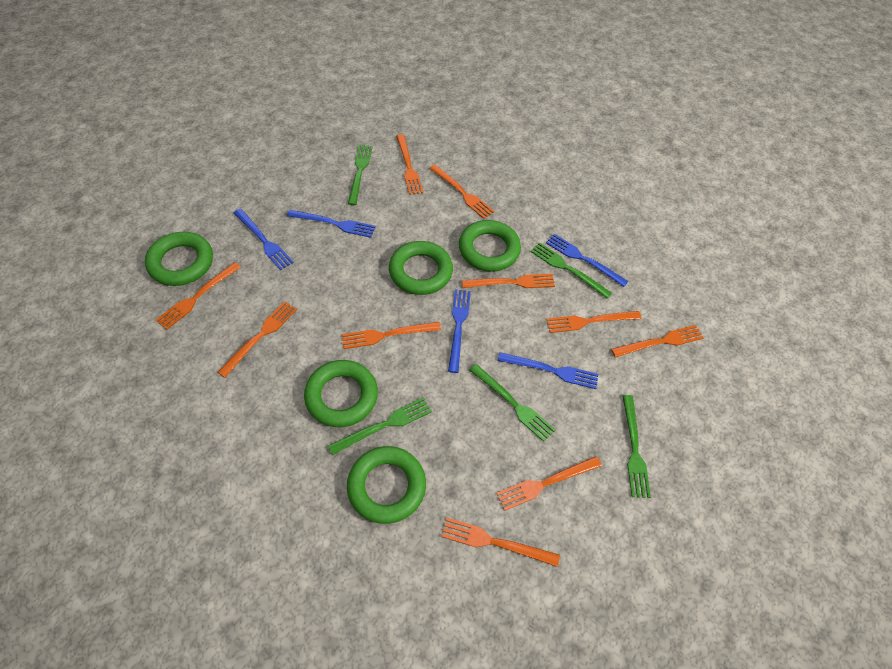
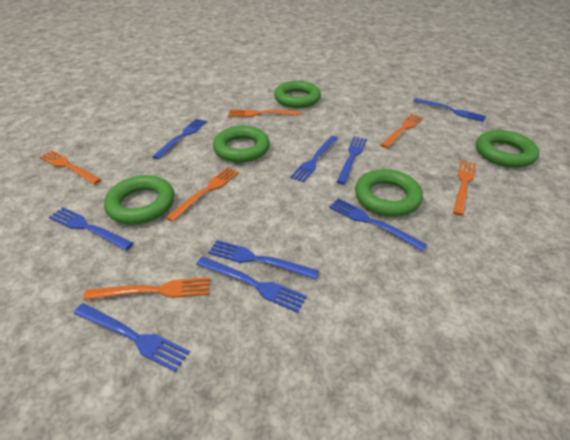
blue fork: 5 -> 9
green fork: 5 -> 0
orange fork: 10 -> 6

